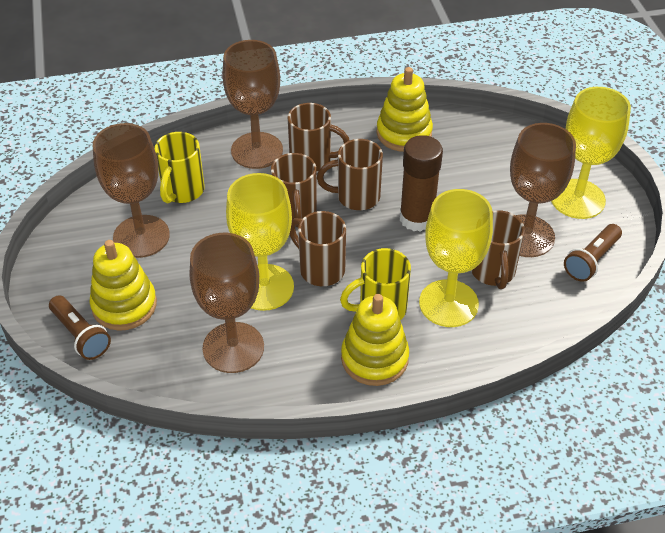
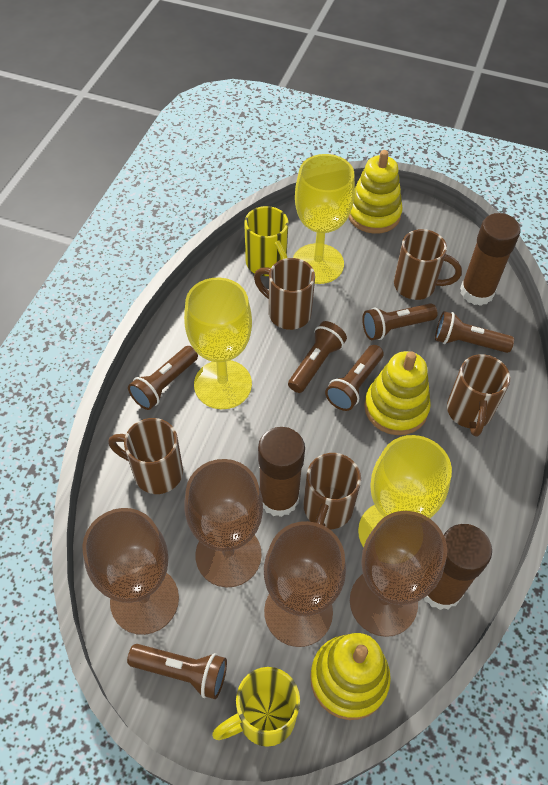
brown flashlight: 2 -> 6
brown glue stick: 1 -> 3

